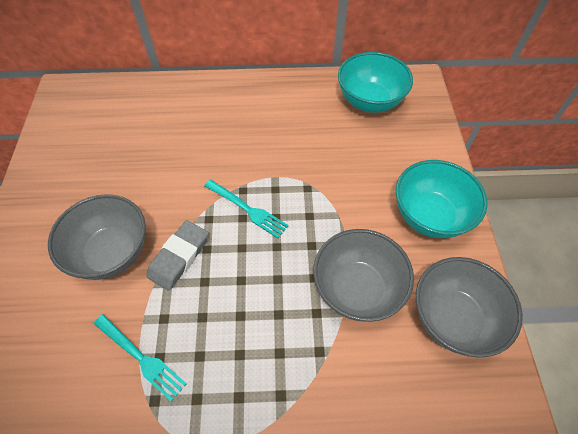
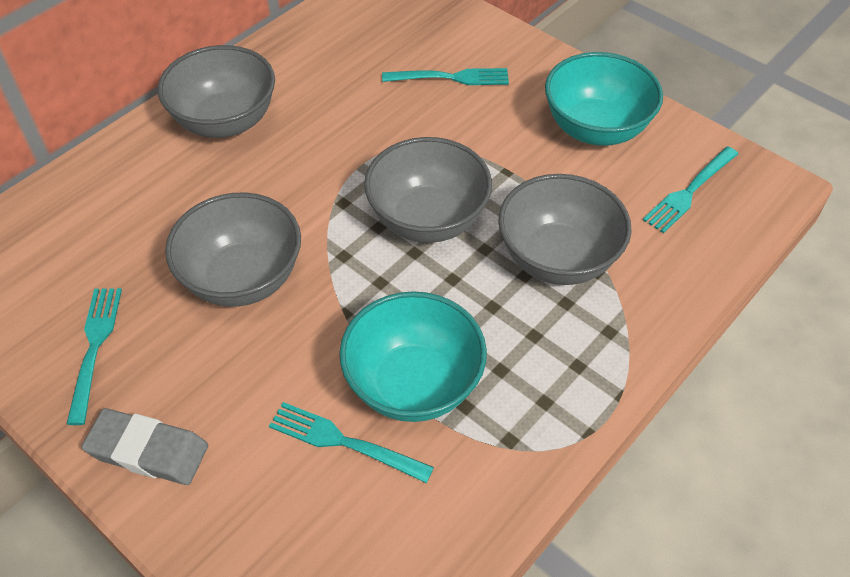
grey bowl: 3 -> 4
turquoise fork: 2 -> 4

